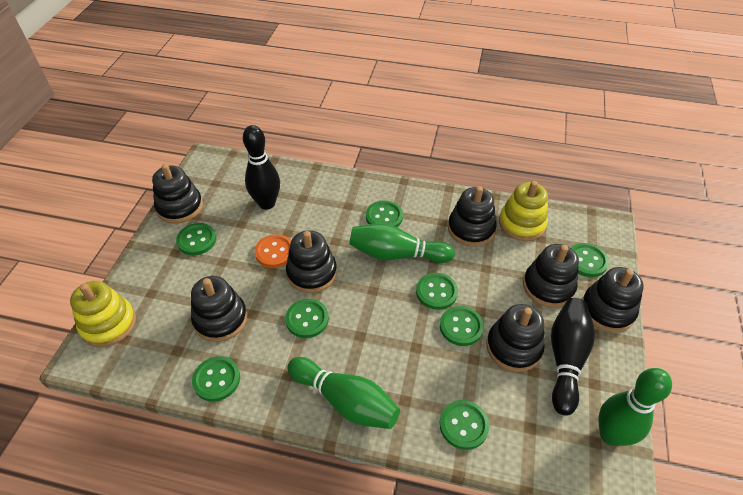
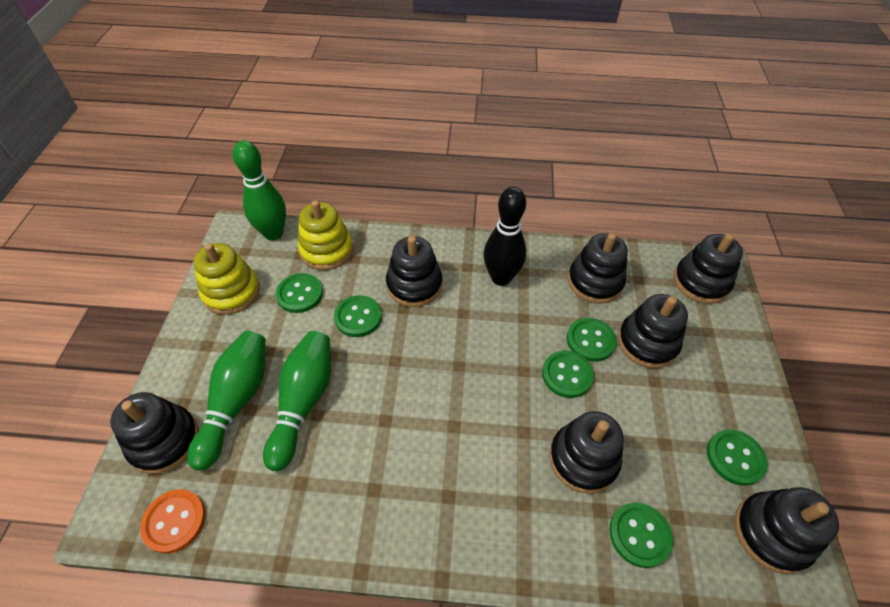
black bowling pin: 2 -> 1
green button: 8 -> 6

